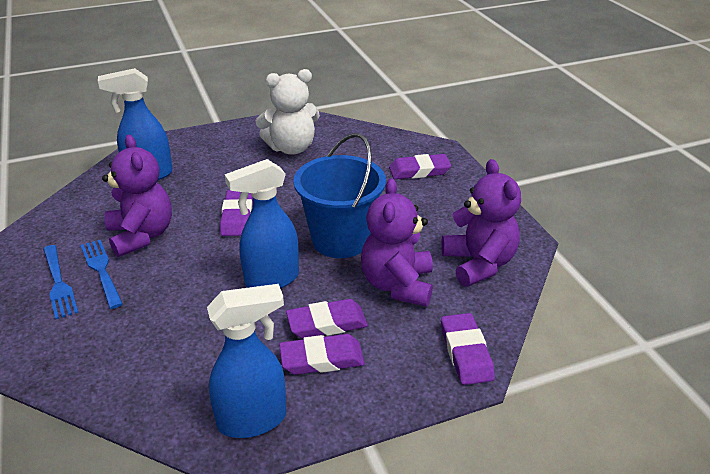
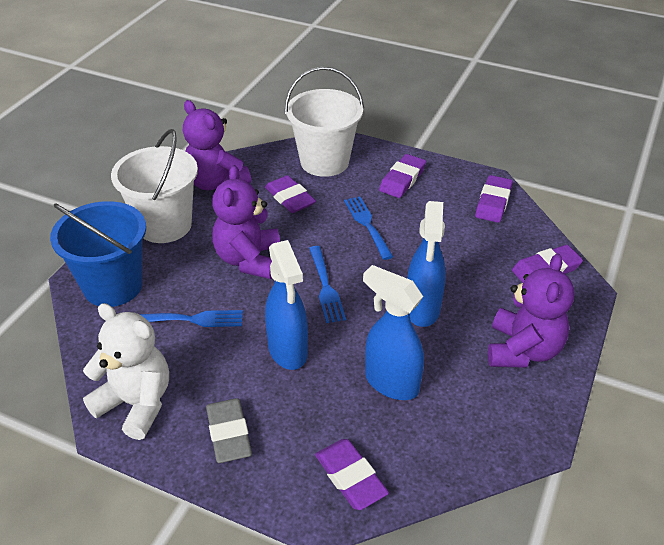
blue fork: 2 -> 3
grey eraser: 0 -> 1
white bucket: 0 -> 2

